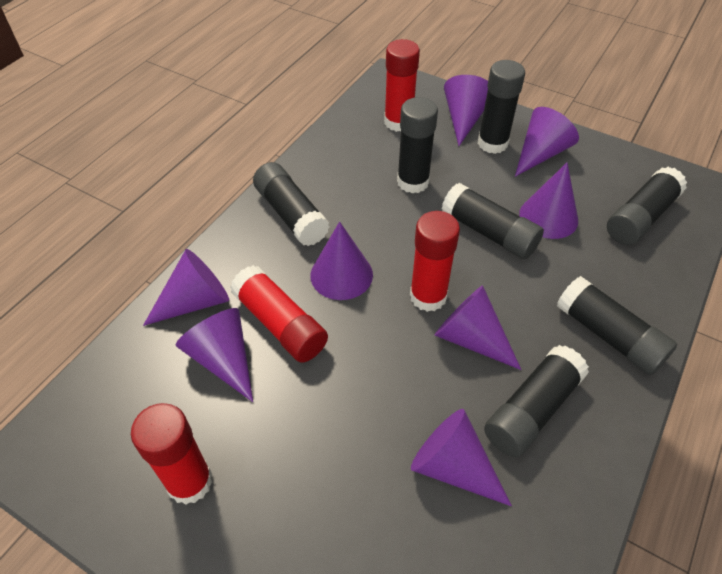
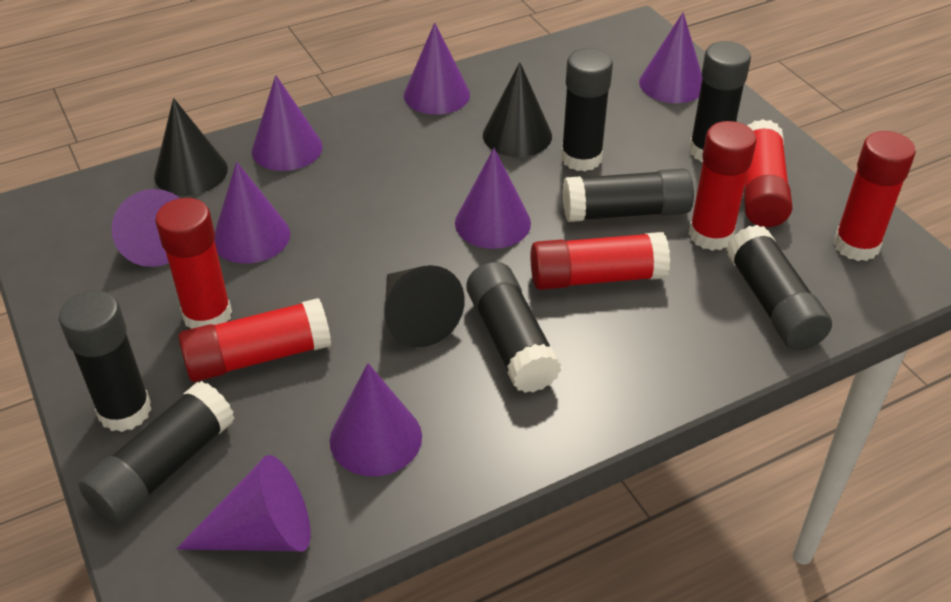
black cone: 0 -> 3
red glue stick: 4 -> 6

